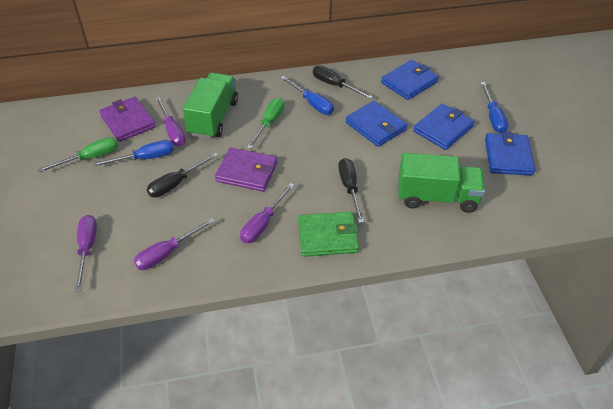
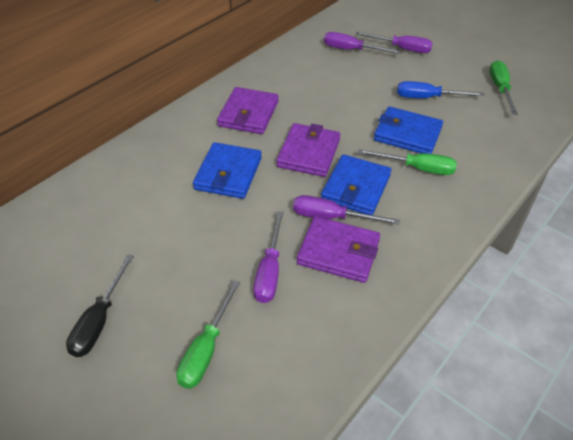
black screwdriver: 3 -> 1
blue screwdriver: 3 -> 1
blue wallet: 4 -> 3
green screwdriver: 2 -> 3
green truck: 2 -> 0
green wallet: 1 -> 0
purple wallet: 2 -> 3

